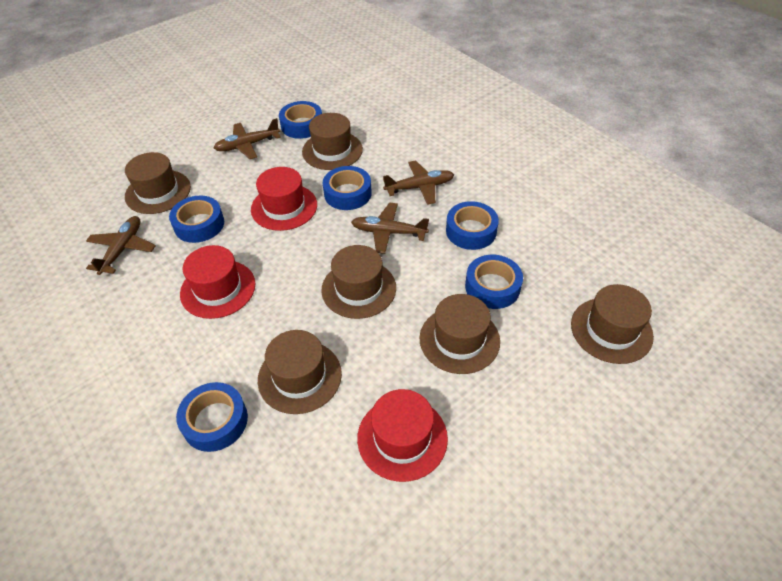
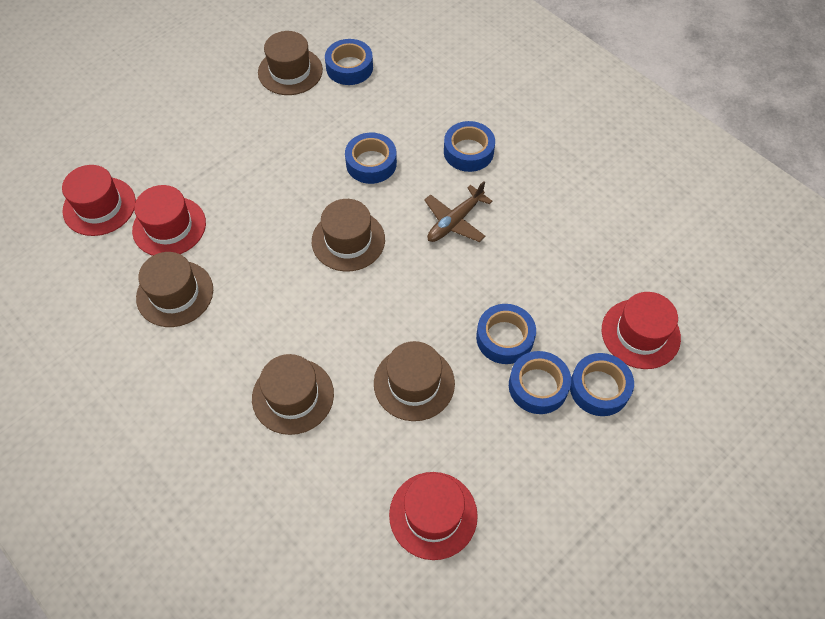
brown hat: 6 -> 5
brown plane: 4 -> 1
red hat: 3 -> 4

